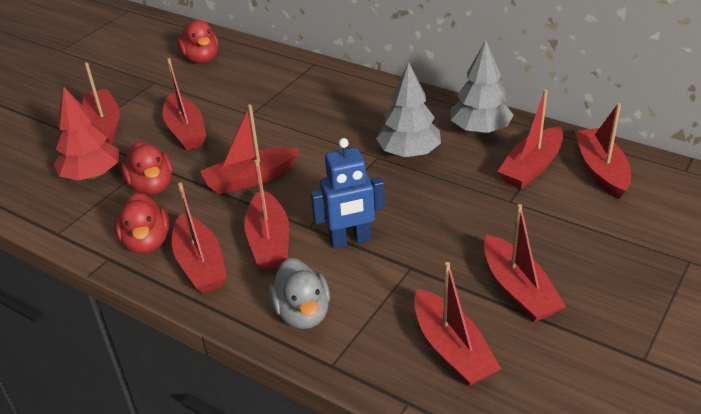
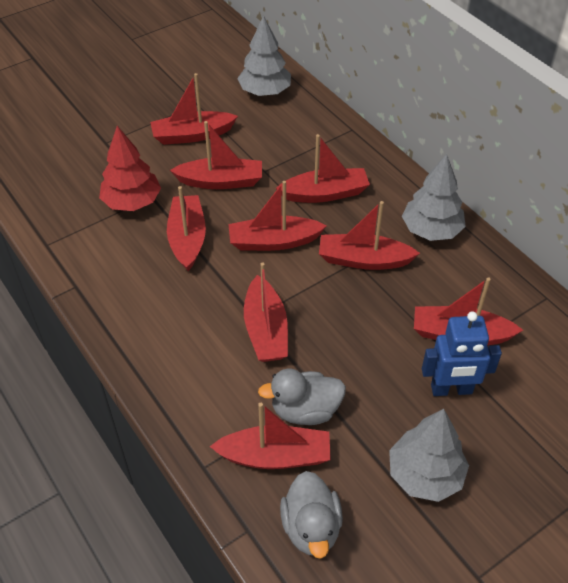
grey duck: 1 -> 2
grey tree: 2 -> 3
red duck: 3 -> 0

